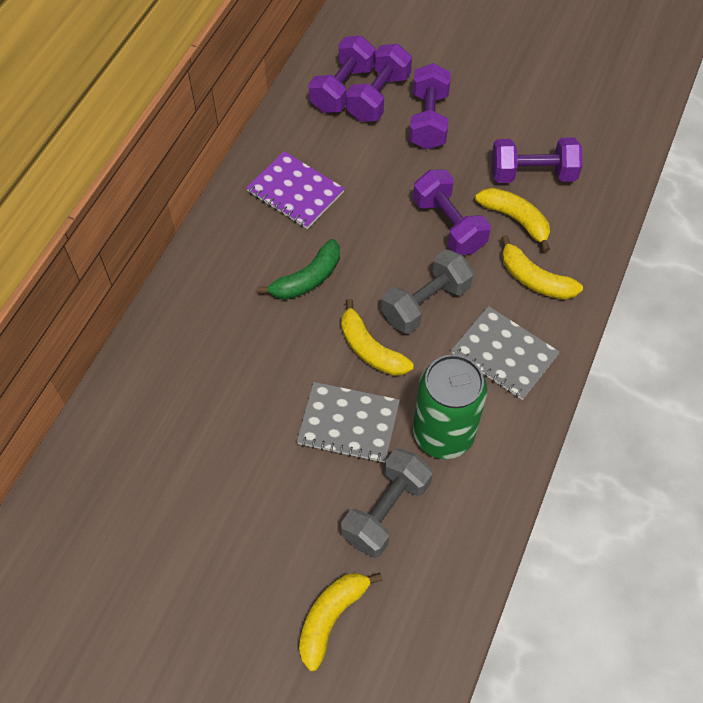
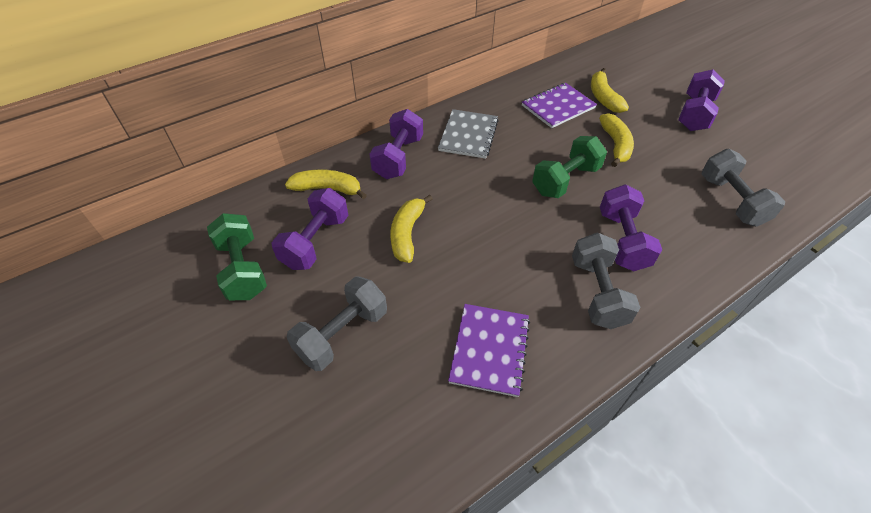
green banana: 1 -> 0
green can: 1 -> 0
green dumbbell: 0 -> 2
grey dumbbell: 2 -> 3
grey notebook: 2 -> 1
purple dumbbell: 5 -> 4
purple notebook: 1 -> 2

